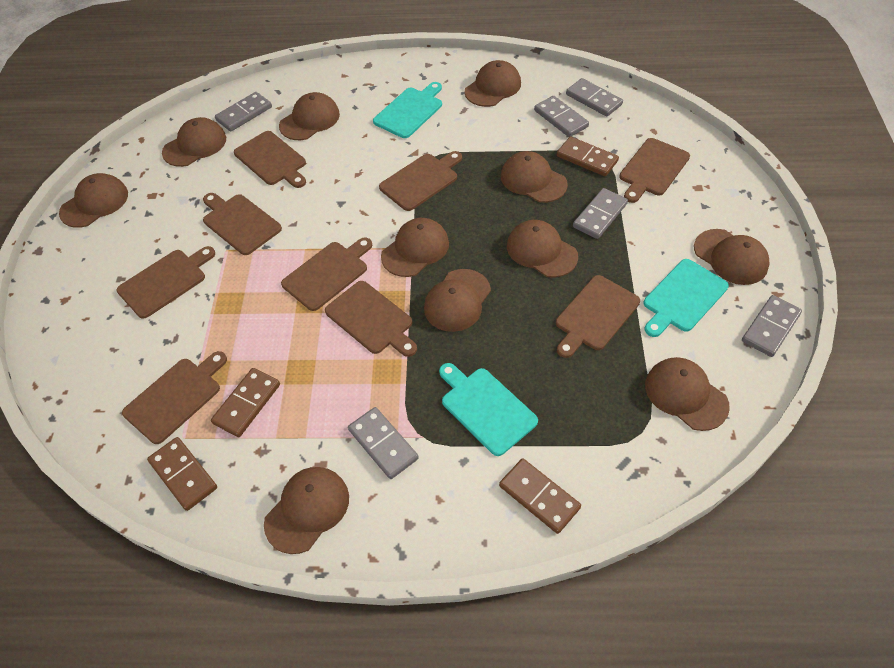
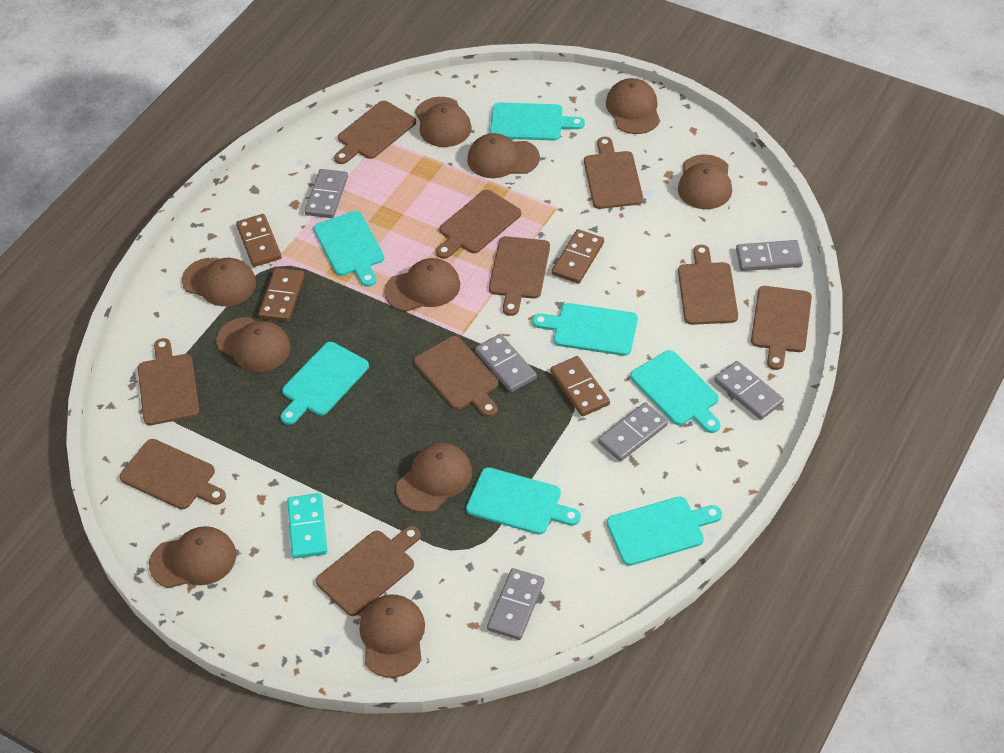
brown cap: 11 -> 10
brown cutting board: 9 -> 10
turquoise cutting board: 3 -> 7
turquoise domino: 0 -> 1

